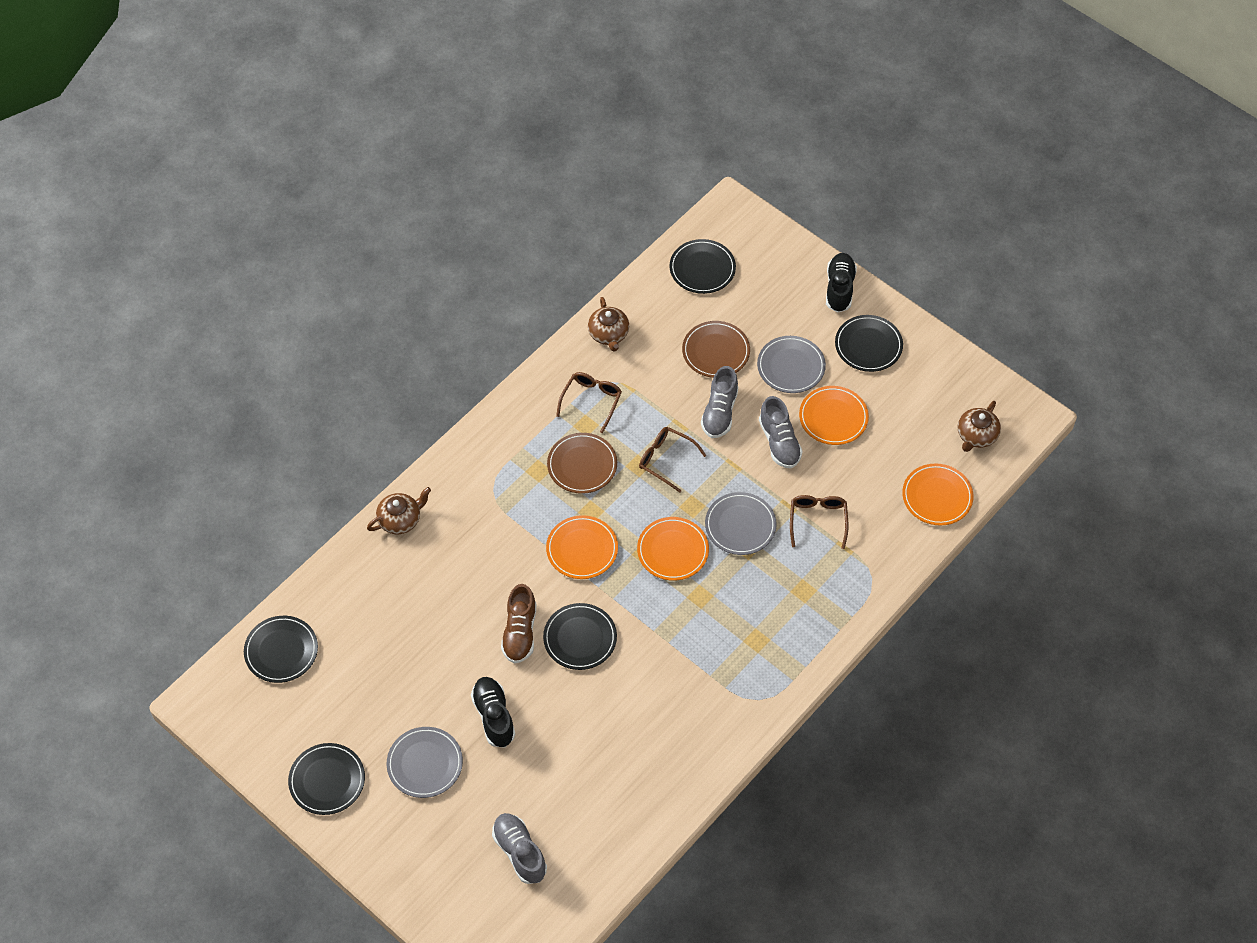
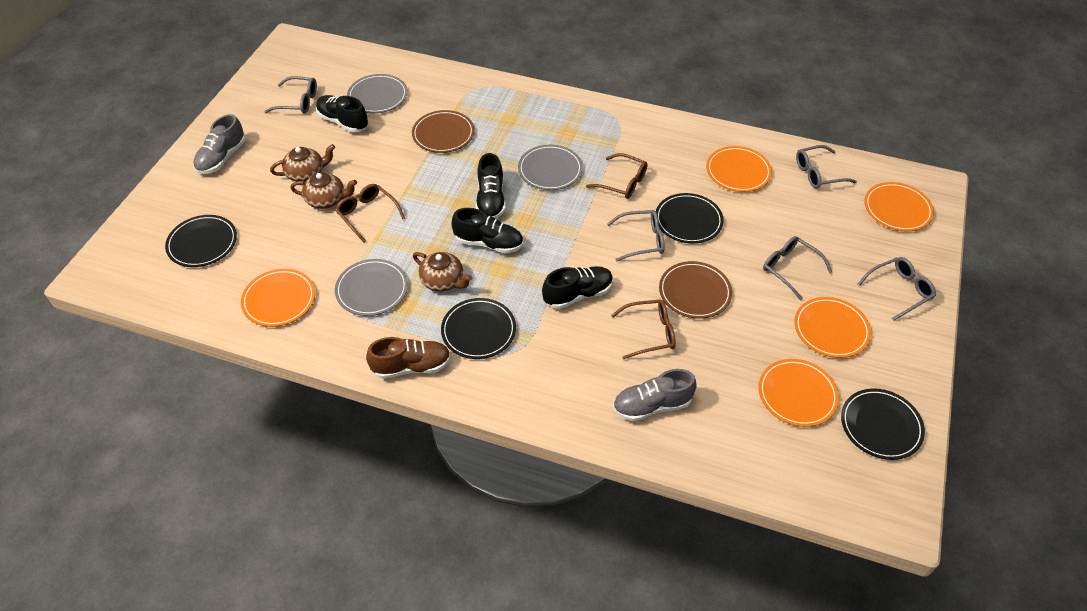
black plate: 5 -> 4
black shoe: 2 -> 4
grey glasses: 0 -> 5
grey shoe: 3 -> 2
orange plate: 4 -> 5

